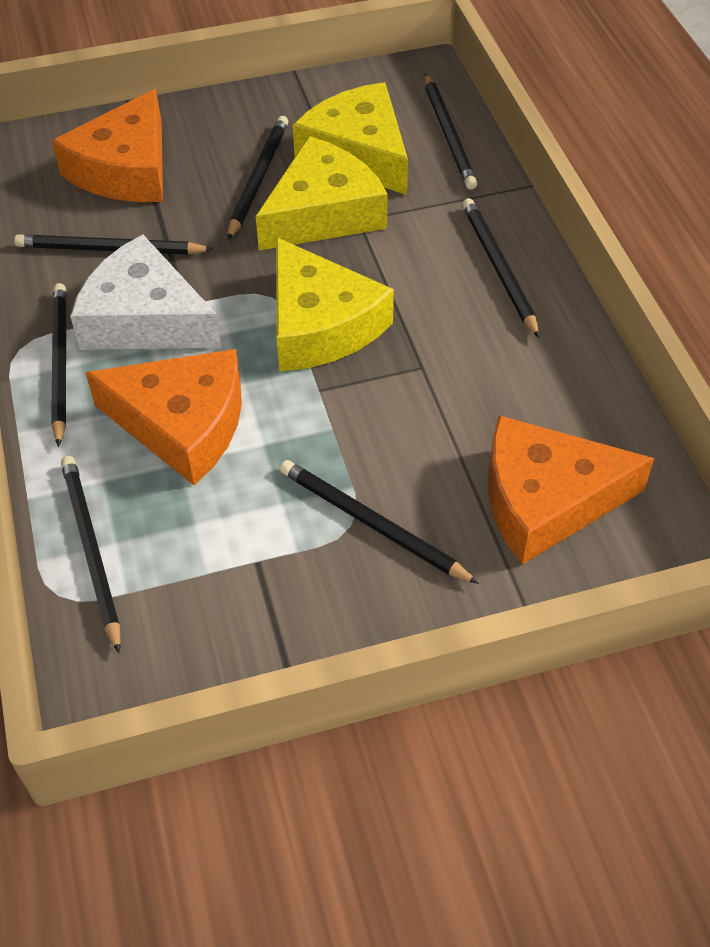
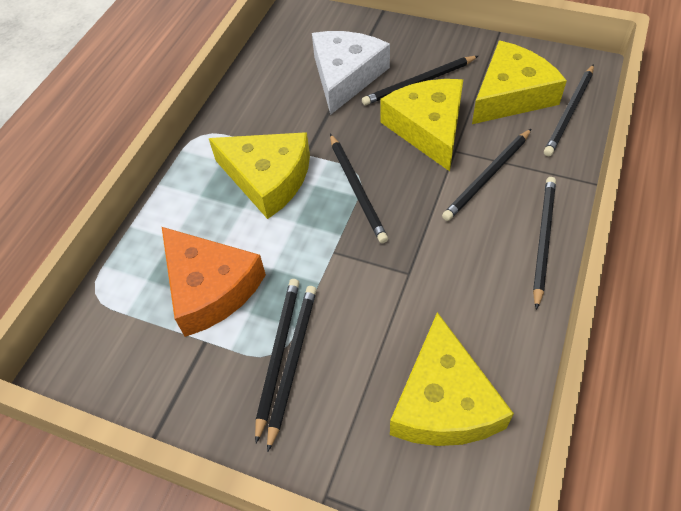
orange cheese: 3 -> 1
yellow cheese: 3 -> 4

